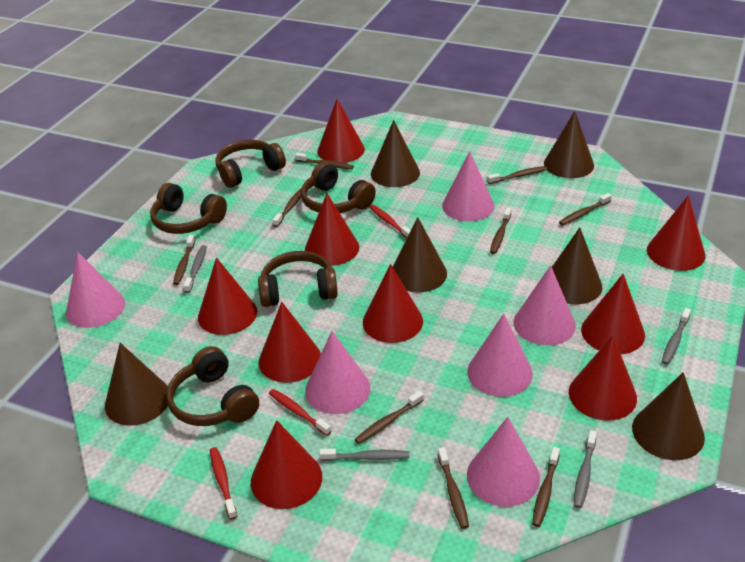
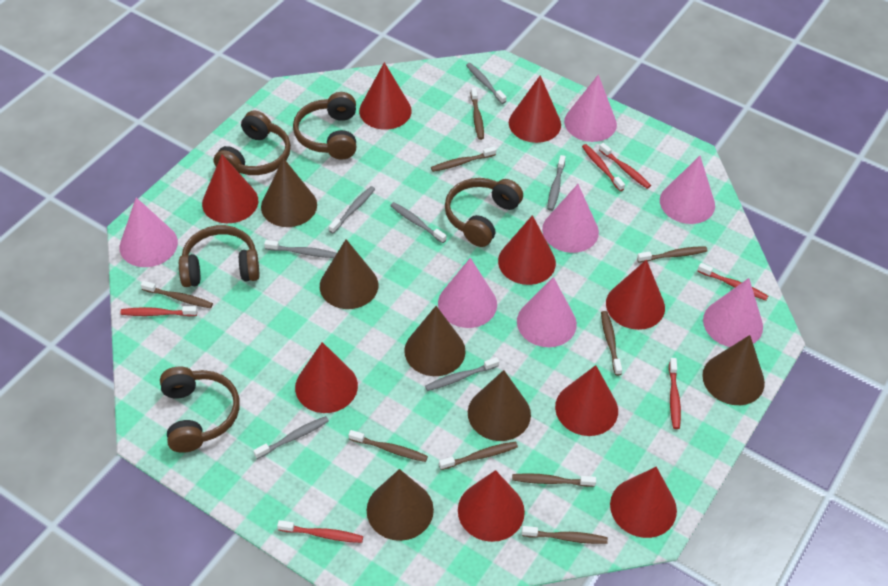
grey toothbrush: 4 -> 7
pink cone: 6 -> 7
red toothbrush: 3 -> 6

